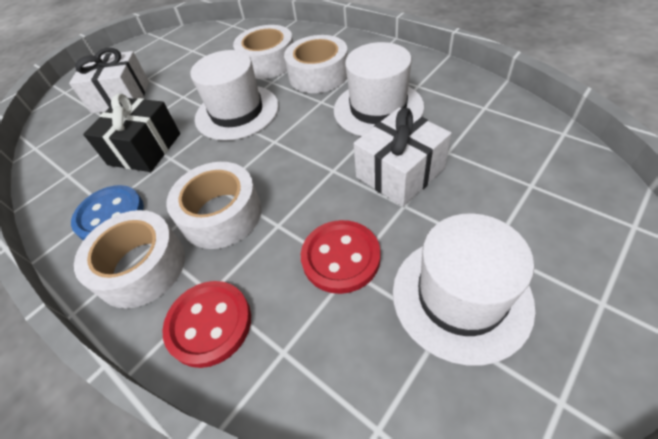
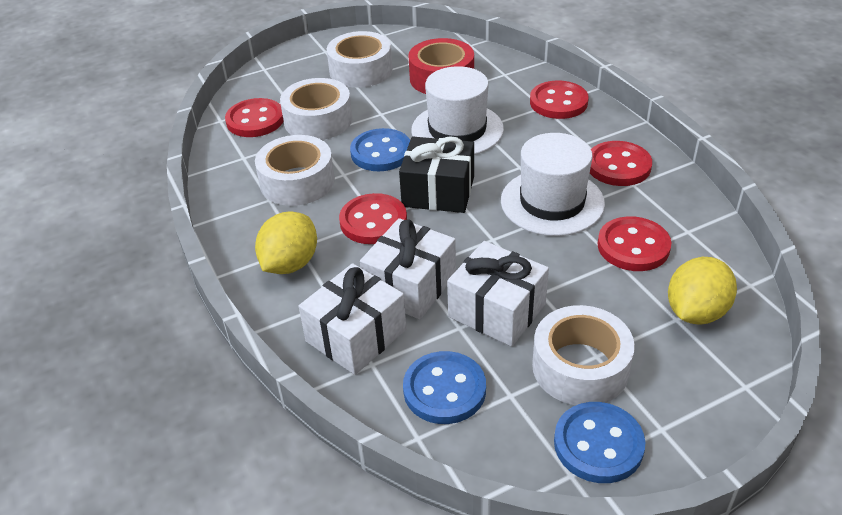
blue button: 1 -> 3
red button: 2 -> 5
red tape: 0 -> 1
white gift: 2 -> 3
white hat: 3 -> 2
yellow lemon: 0 -> 2

